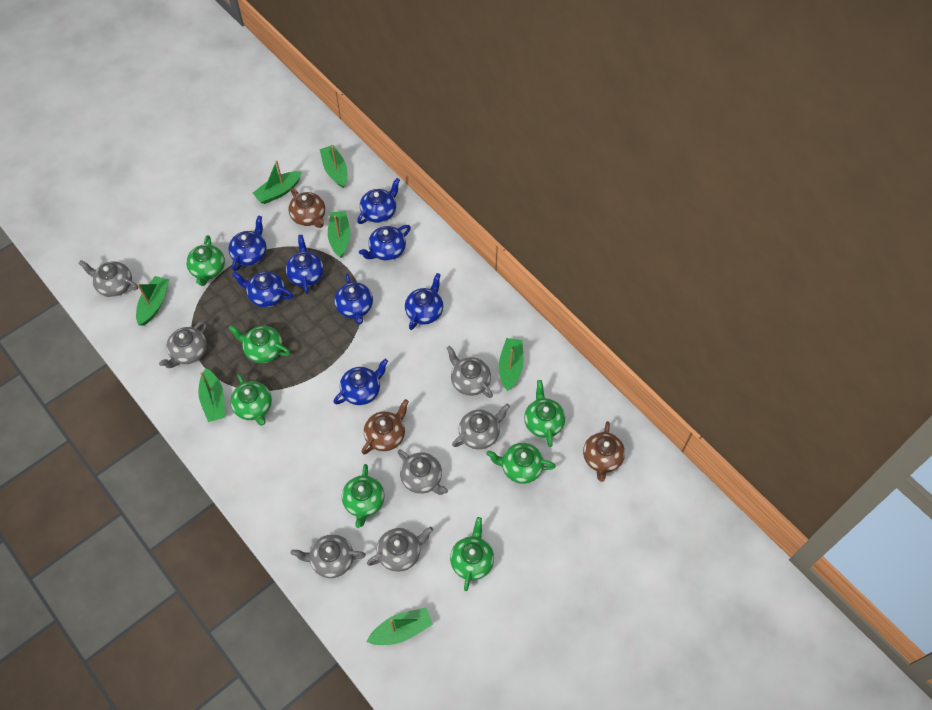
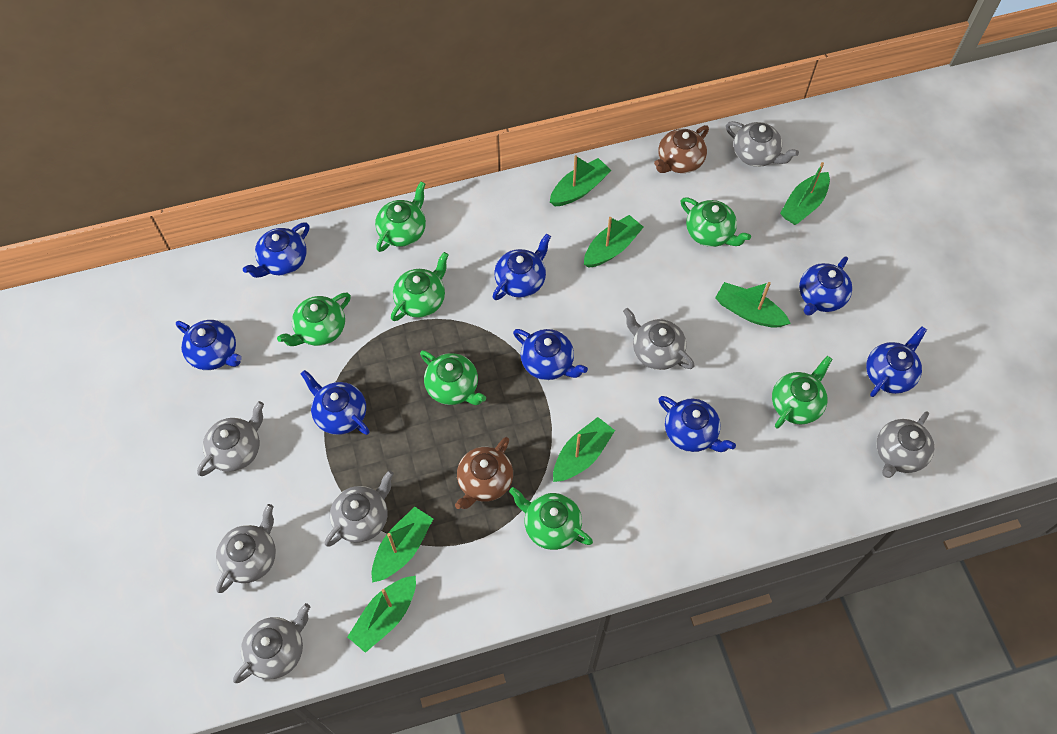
brown teapot: 3 -> 2

